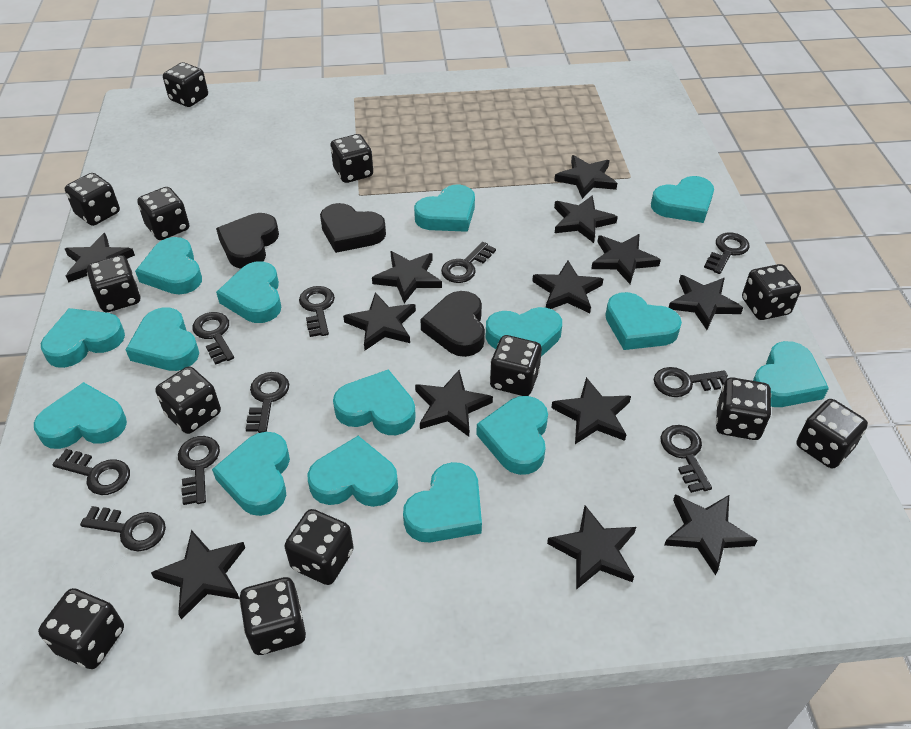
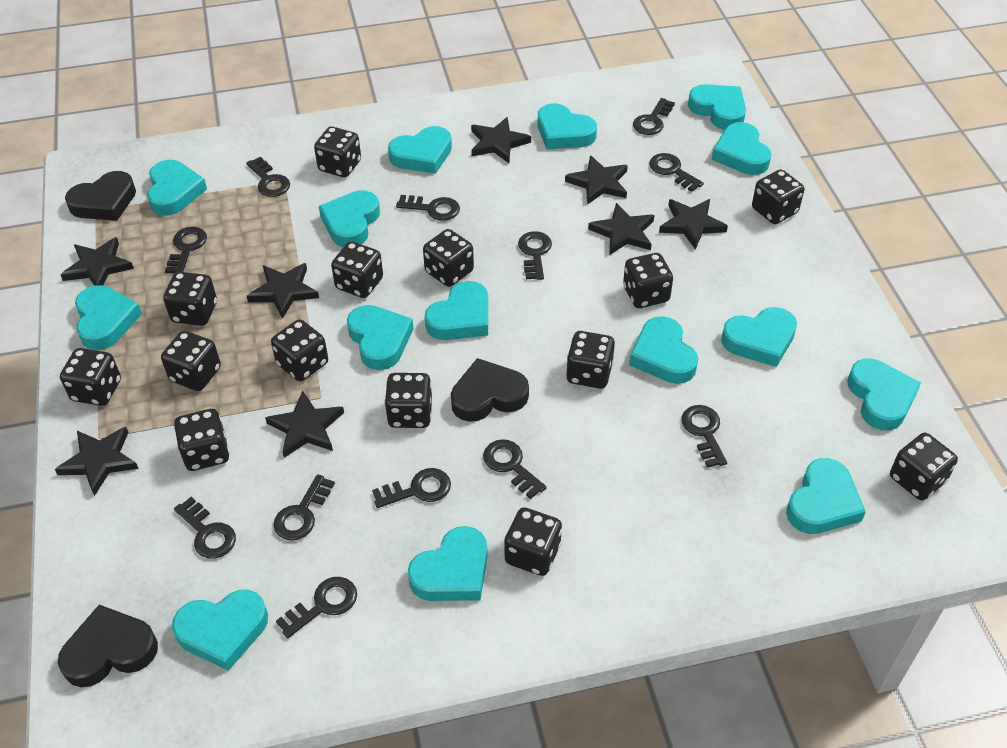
black dice: 13 -> 14
black key: 10 -> 12
black star: 13 -> 8

